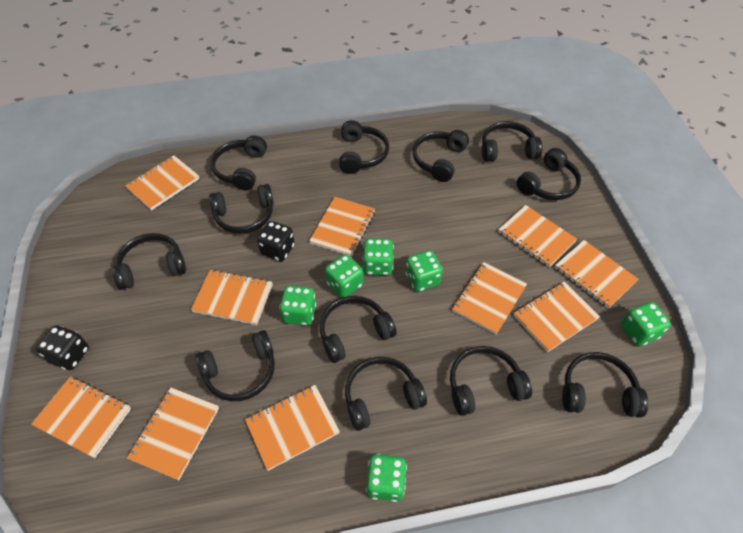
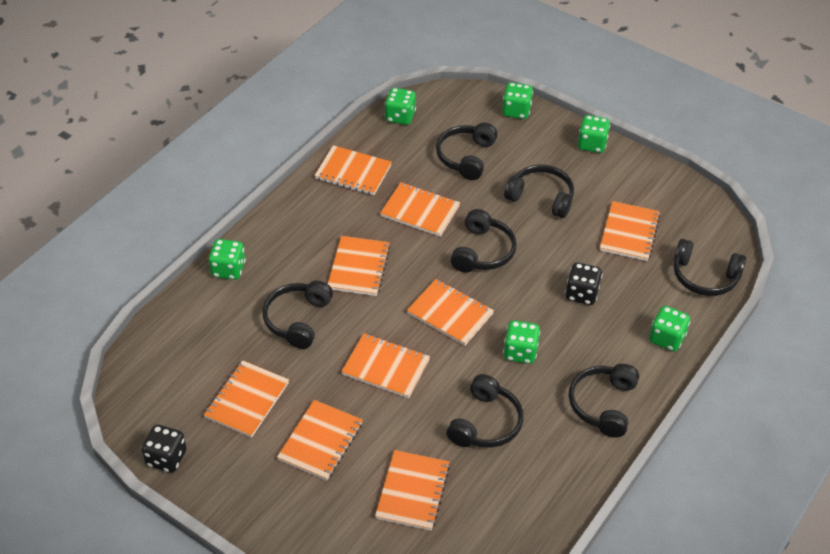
black headphones: 12 -> 7
orange notebook: 10 -> 9

